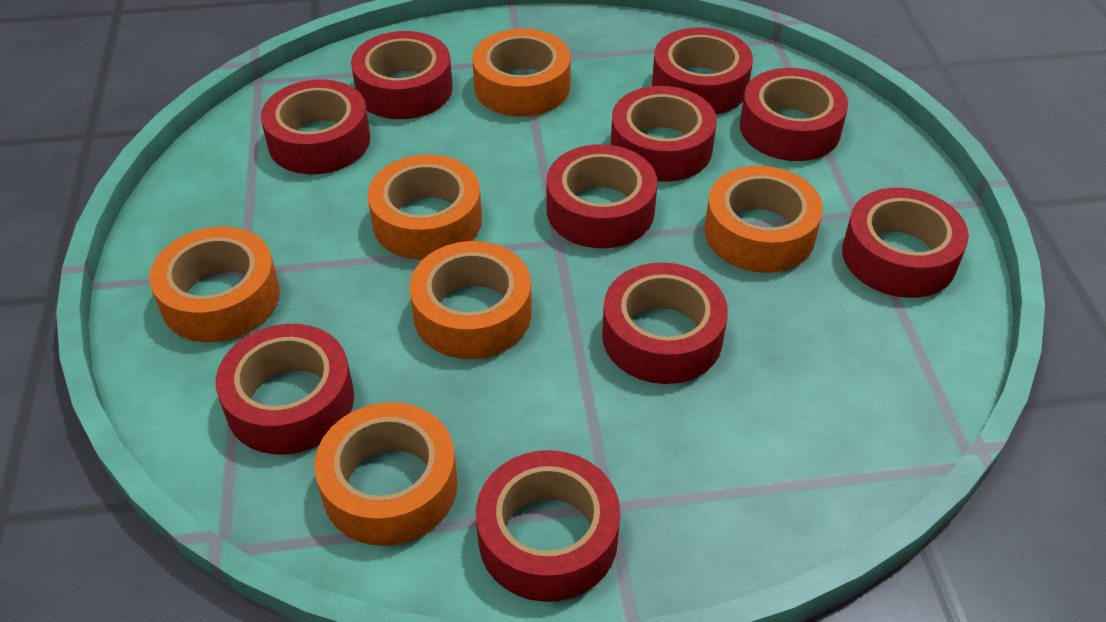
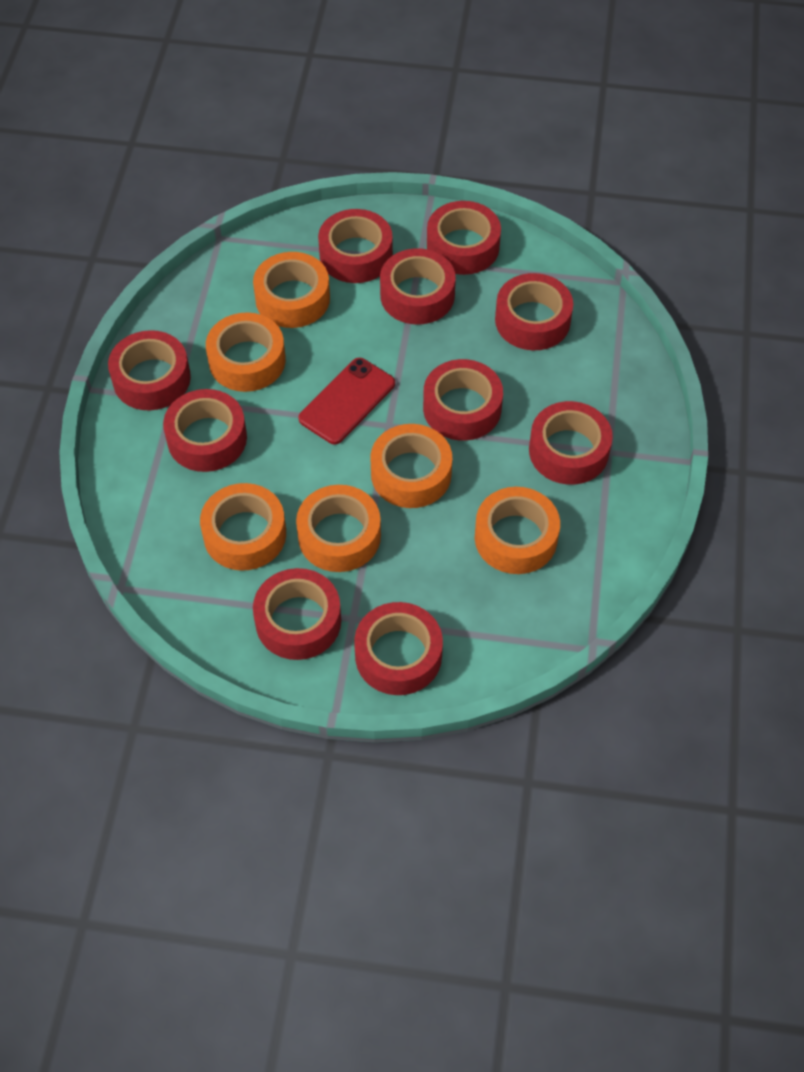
red phone: 0 -> 1

